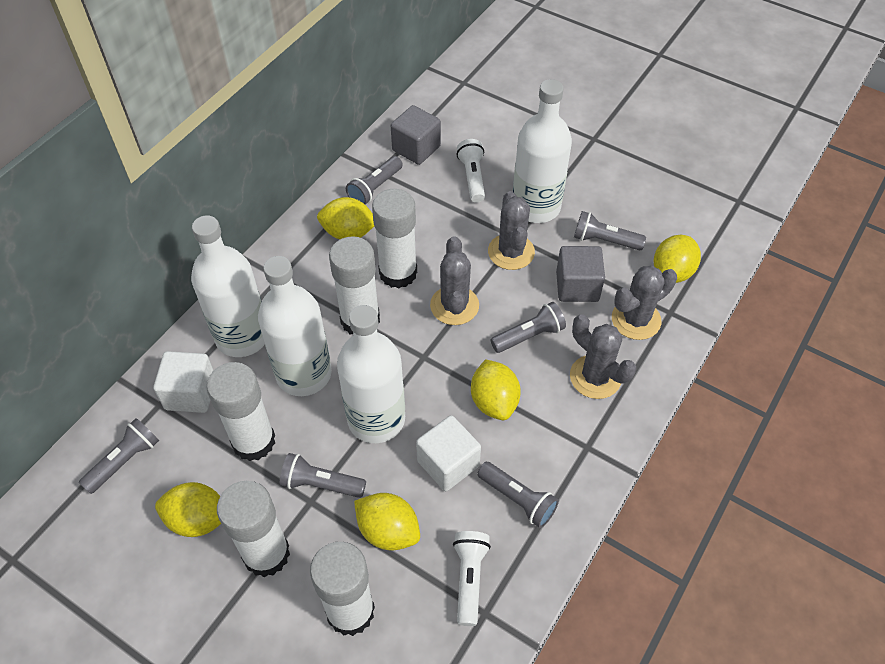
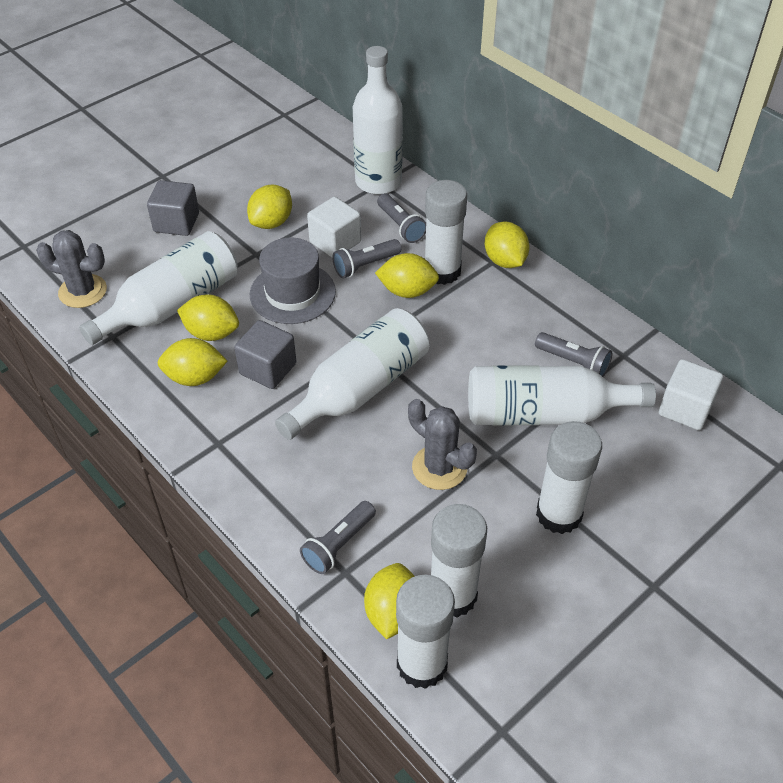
grey cactus: 4 -> 2
grey flashlight: 6 -> 4
grey hat: 0 -> 1
white flashlight: 2 -> 0
white glue stick: 5 -> 4
yellow lemon: 5 -> 6

